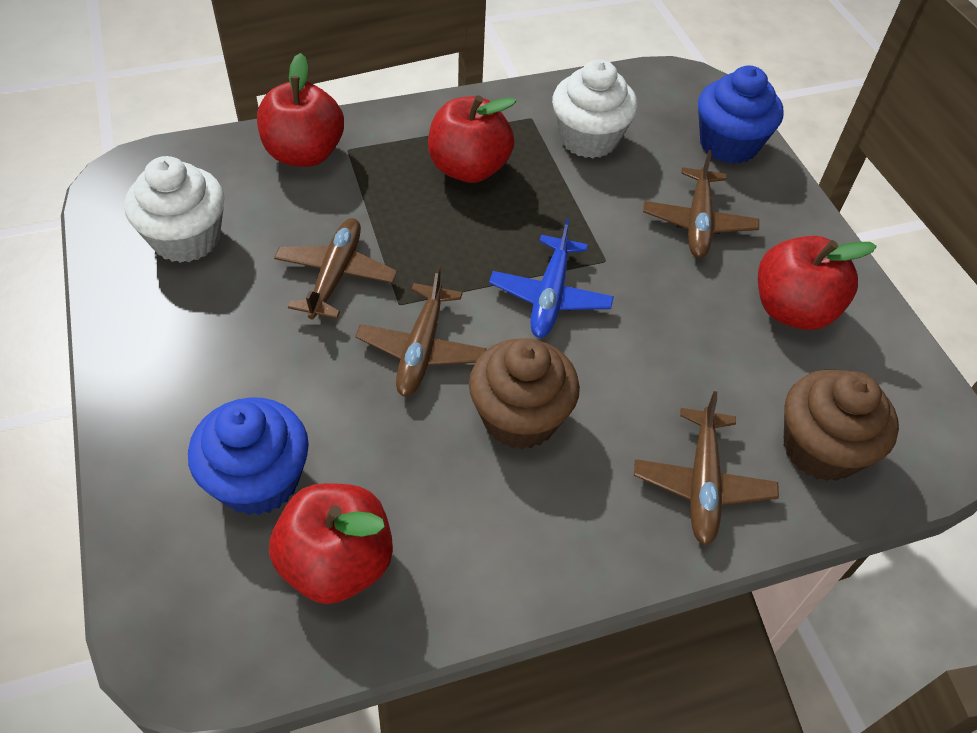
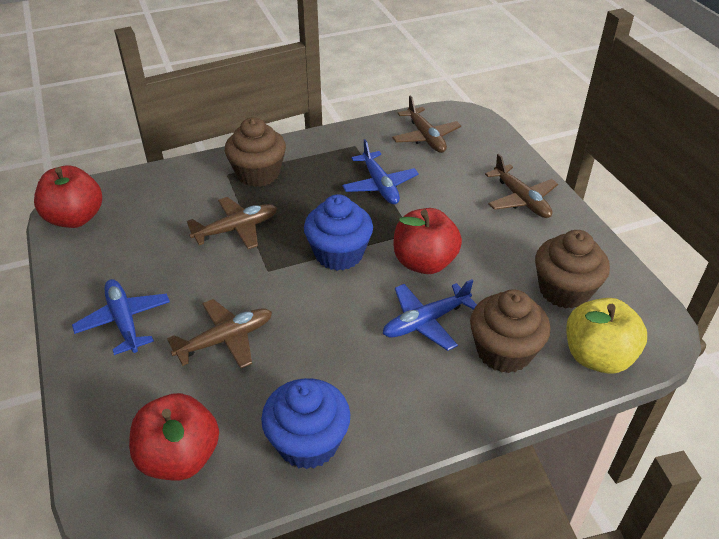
blue plane: 1 -> 3
brown cupcake: 2 -> 3
red apple: 4 -> 3
white cupcake: 2 -> 0
yellow apple: 0 -> 1

